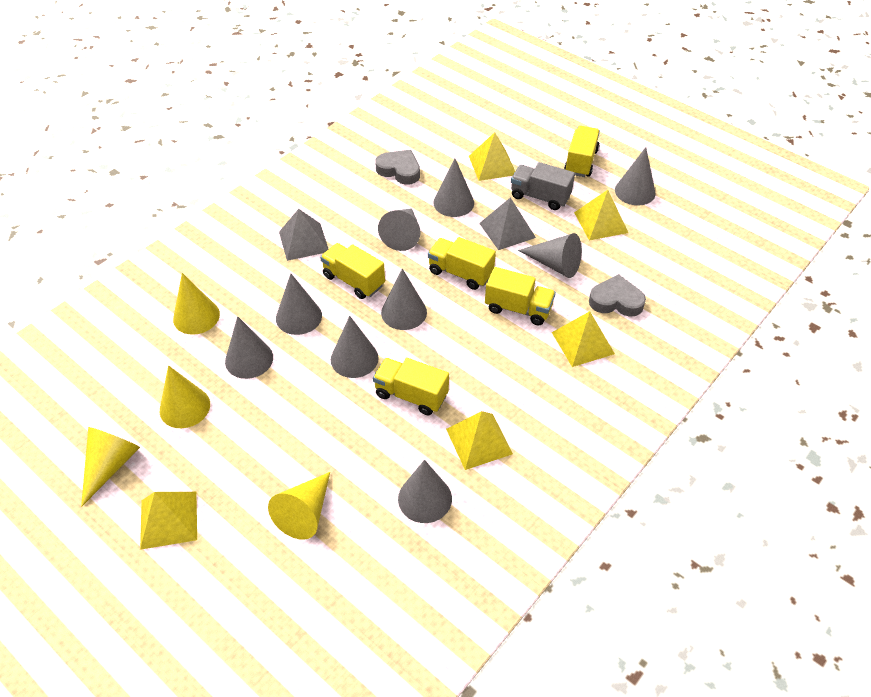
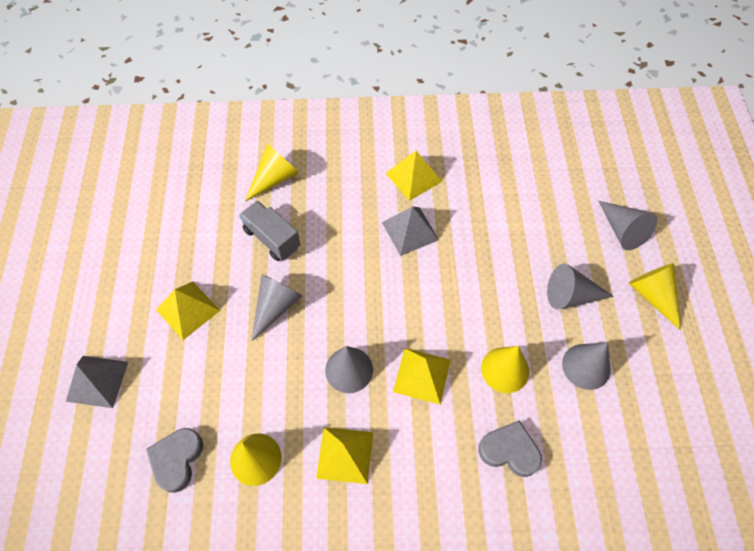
grey cone: 9 -> 5
yellow pyramid: 5 -> 4
yellow truck: 5 -> 0

